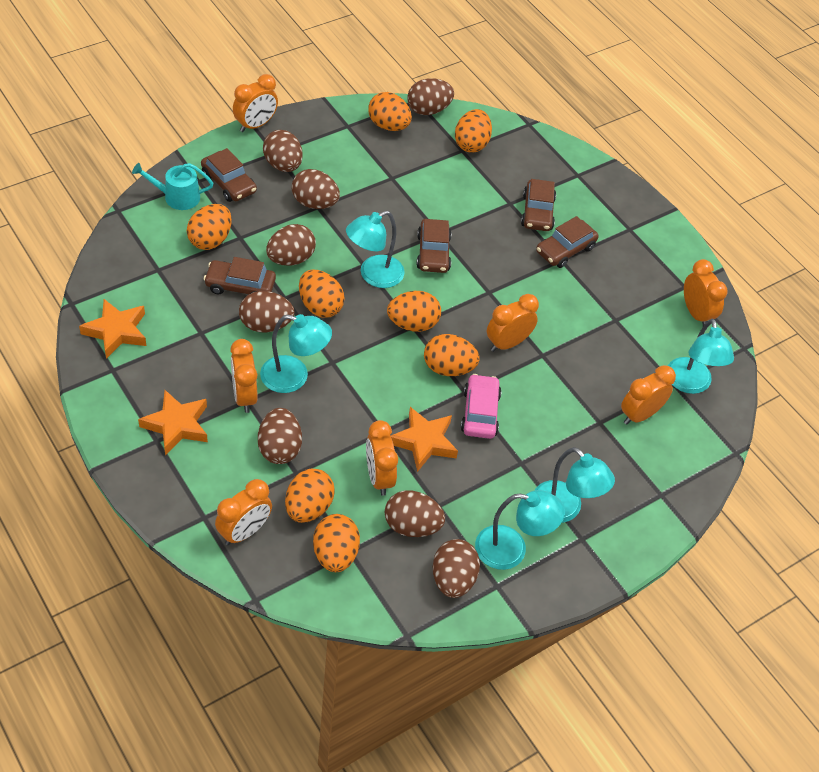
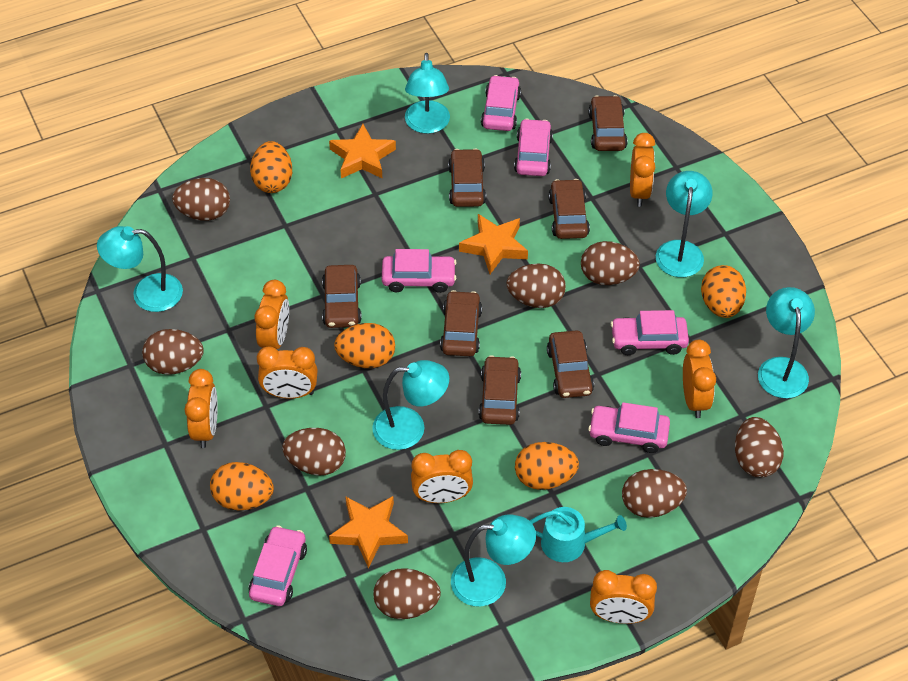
brown car: 5 -> 7
orange egg: 8 -> 5
pink car: 1 -> 6
turquoise lamp: 5 -> 6

